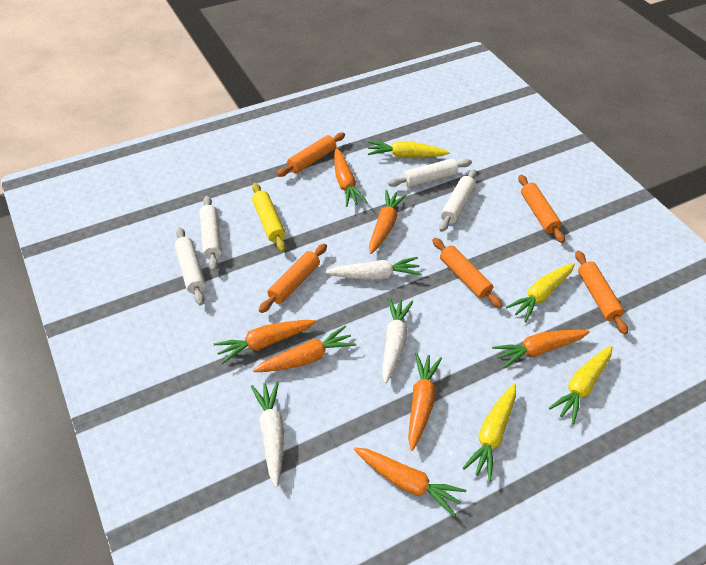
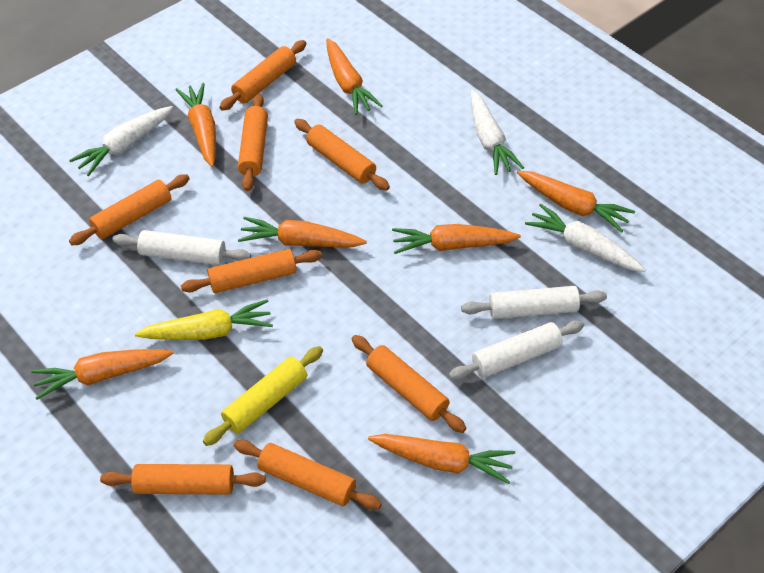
orange rolling pin: 5 -> 8
white rolling pin: 4 -> 3
yellow carrot: 4 -> 1

